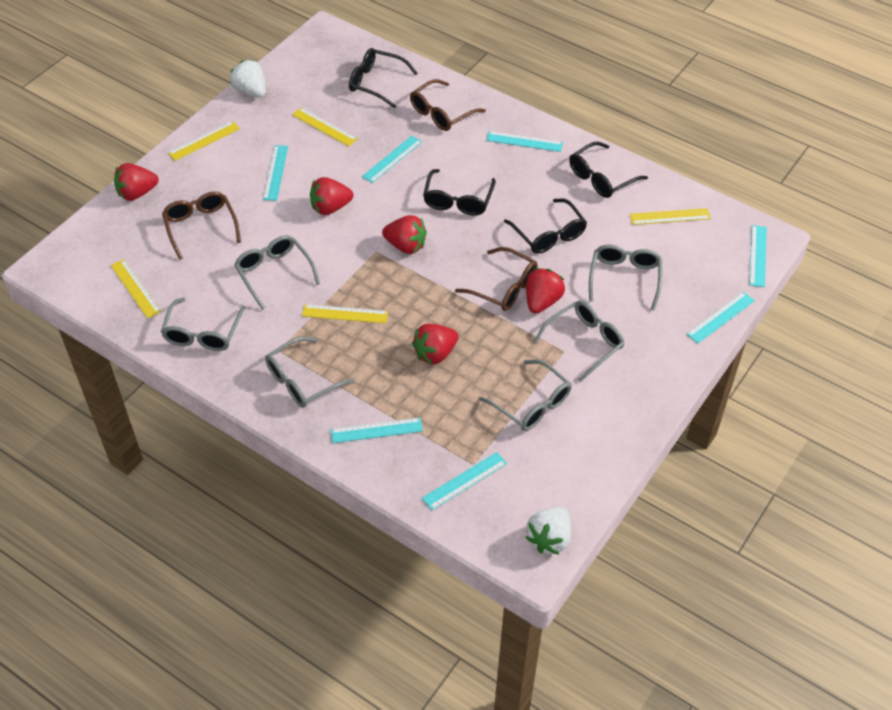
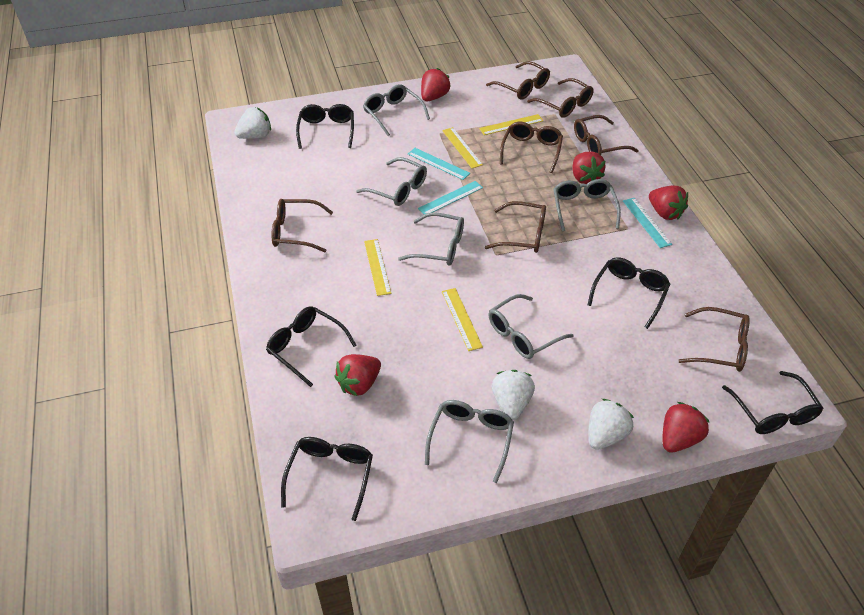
black glasses: 4 -> 5
brown glasses: 3 -> 7
turquoise ruler: 7 -> 3
white strawberry: 2 -> 3
yellow ruler: 5 -> 4

